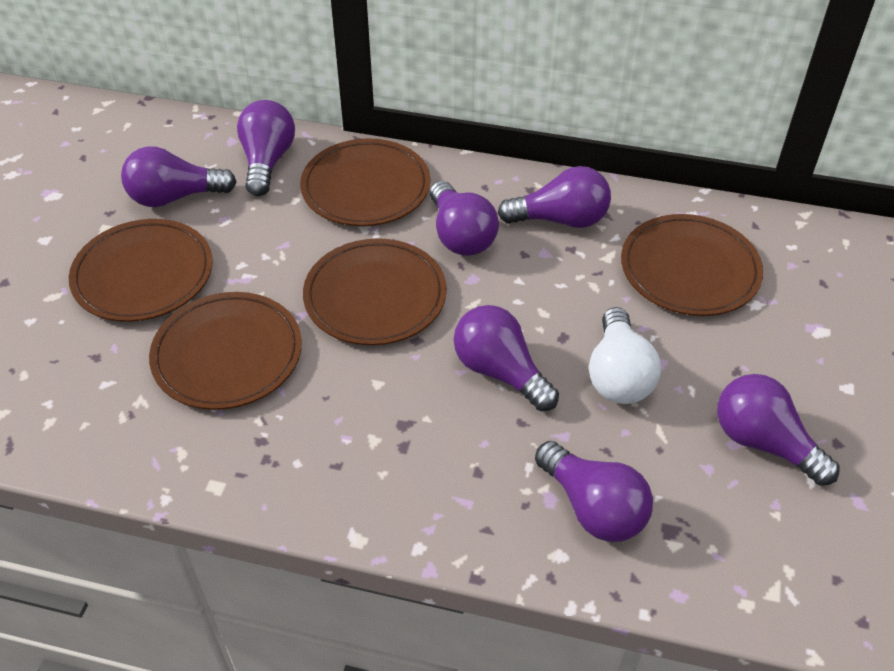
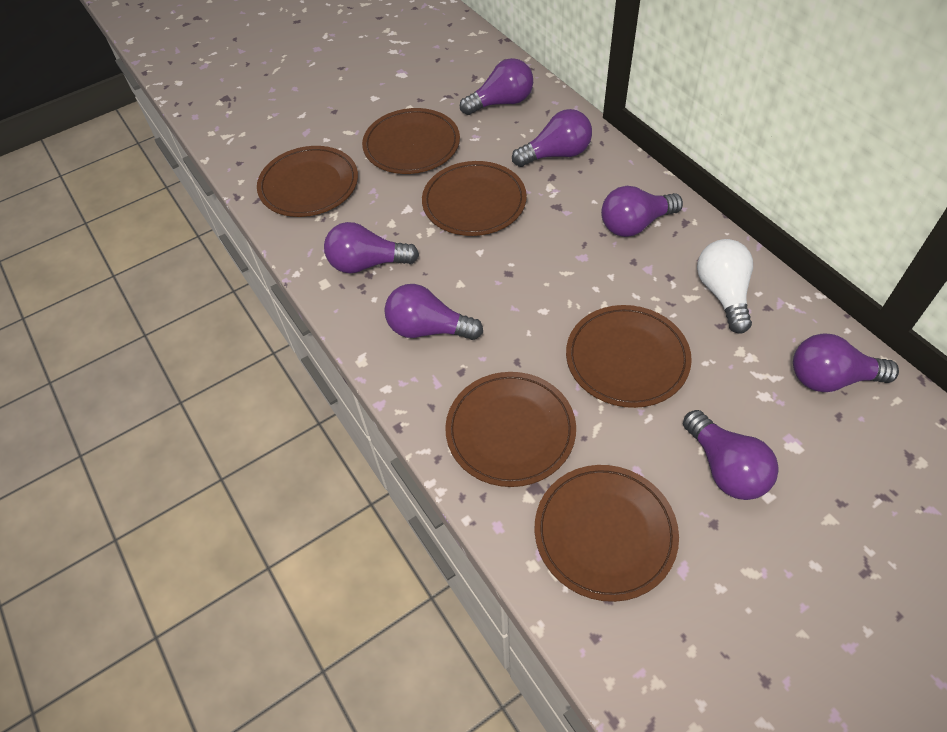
brown plate: 5 -> 6

